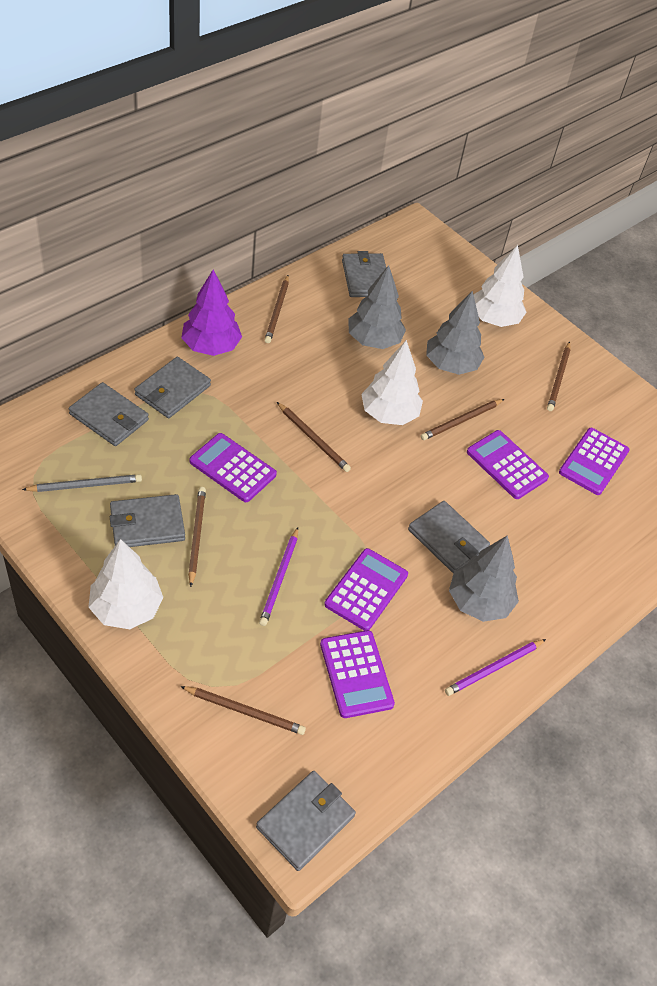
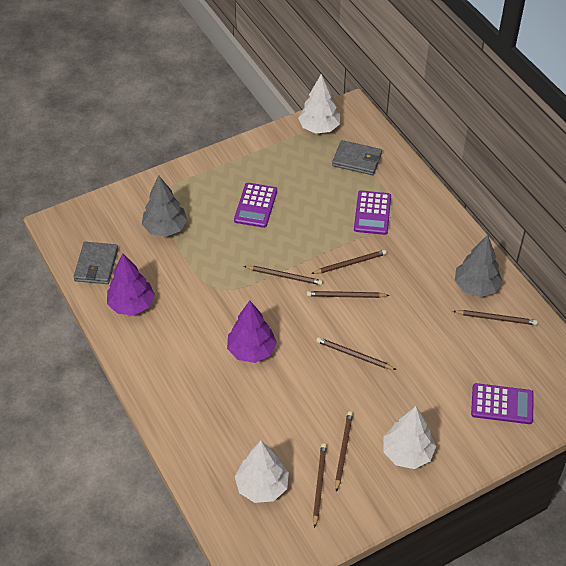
brown pencil: 6 -> 7
grey pencil: 1 -> 0
grey tree: 3 -> 2
grey wallet: 6 -> 2
purple calculator: 5 -> 3
purple pencil: 2 -> 0
purple tree: 1 -> 2

